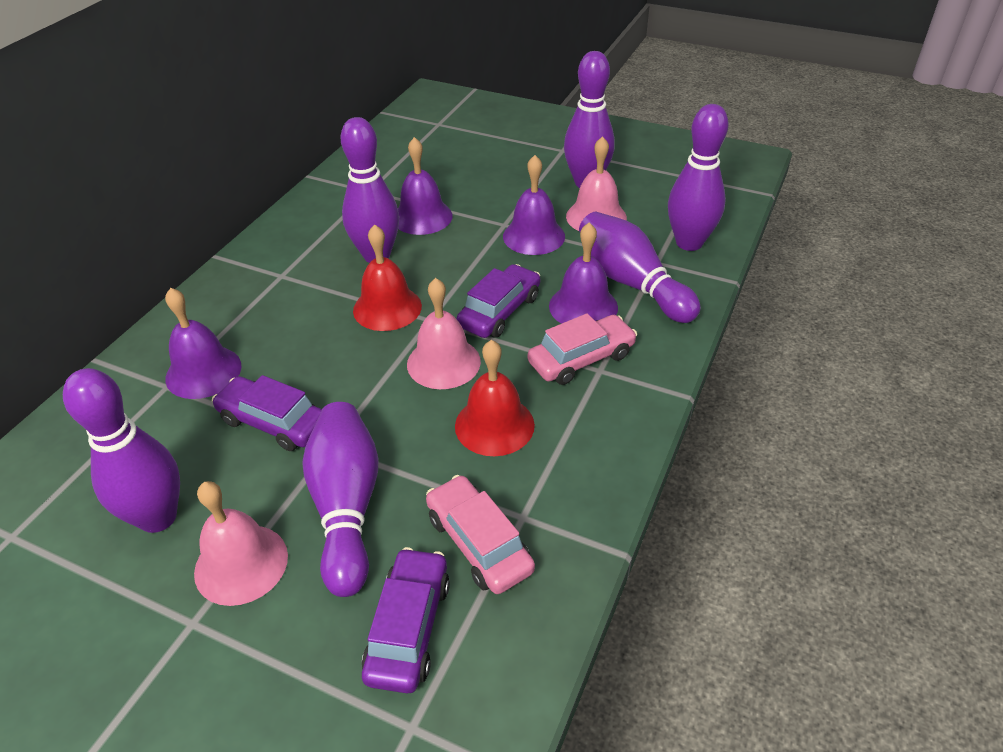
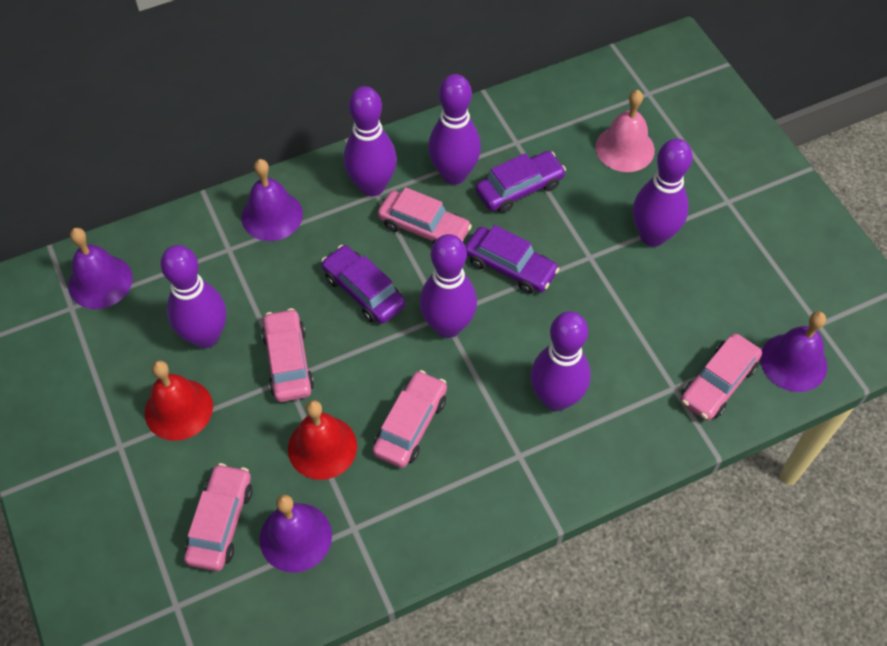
pink bell: 3 -> 1
pink car: 2 -> 5

